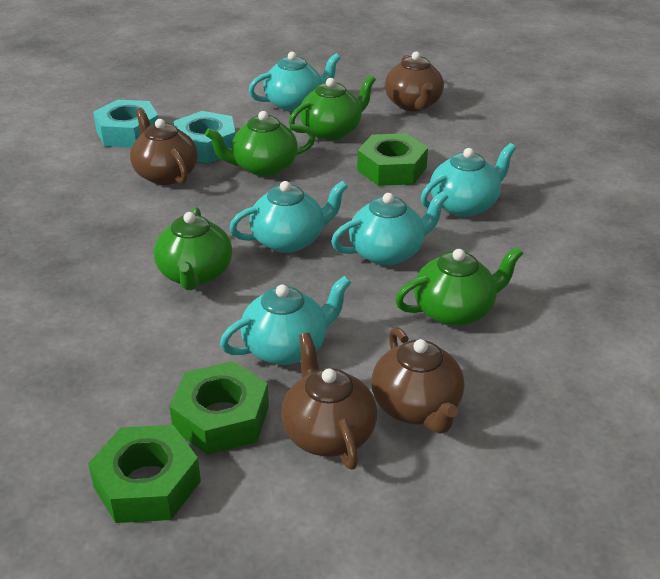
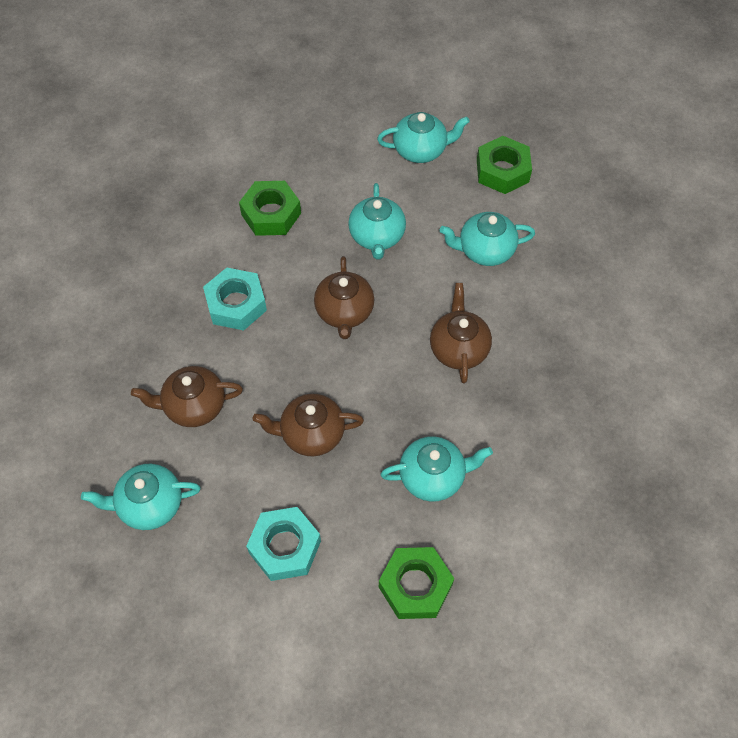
green teapot: 4 -> 0

